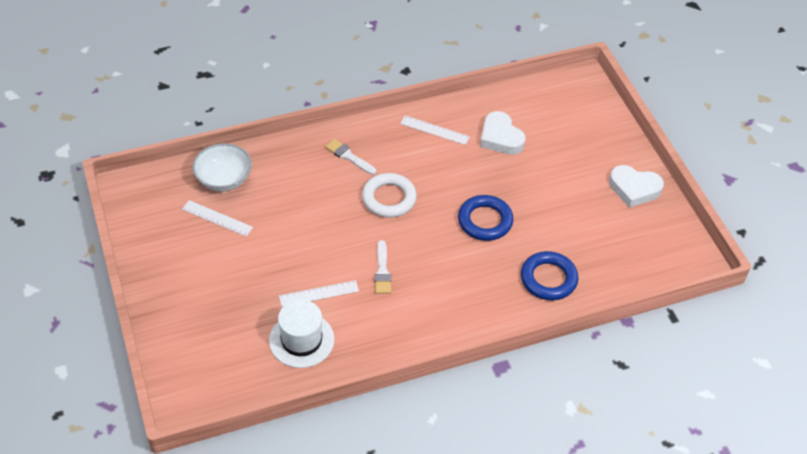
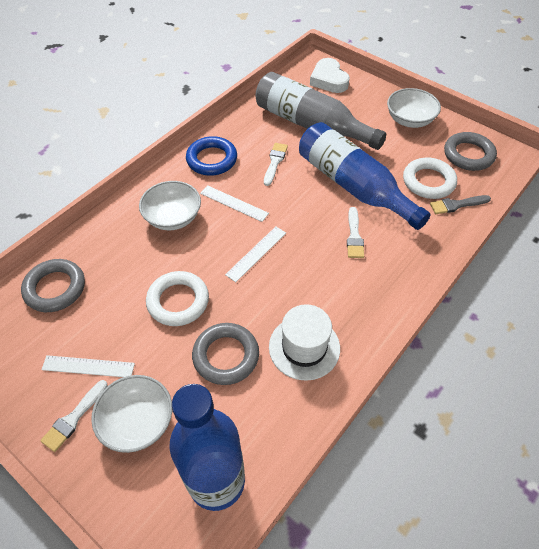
blue bottle: 0 -> 2
blue ring: 2 -> 1
grey bottle: 0 -> 1
grey brush: 0 -> 1
grey ring: 0 -> 3
white bowl: 1 -> 3
white brush: 2 -> 3
white heart: 2 -> 1
white ring: 1 -> 2

